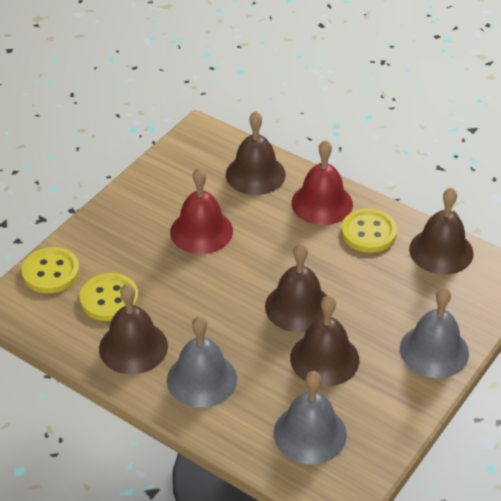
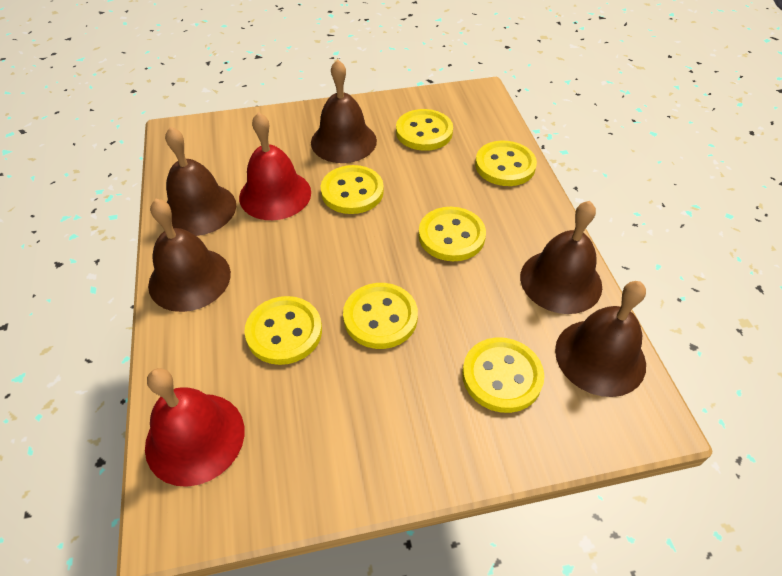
grey bell: 3 -> 0
yellow button: 3 -> 7

